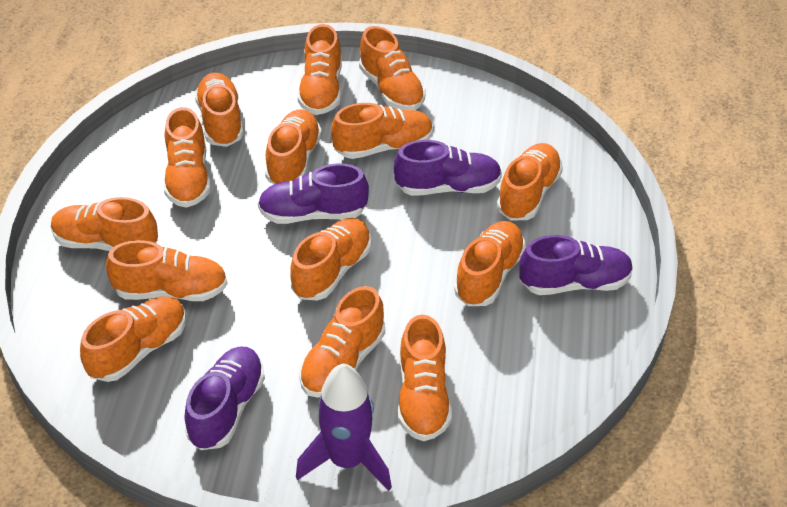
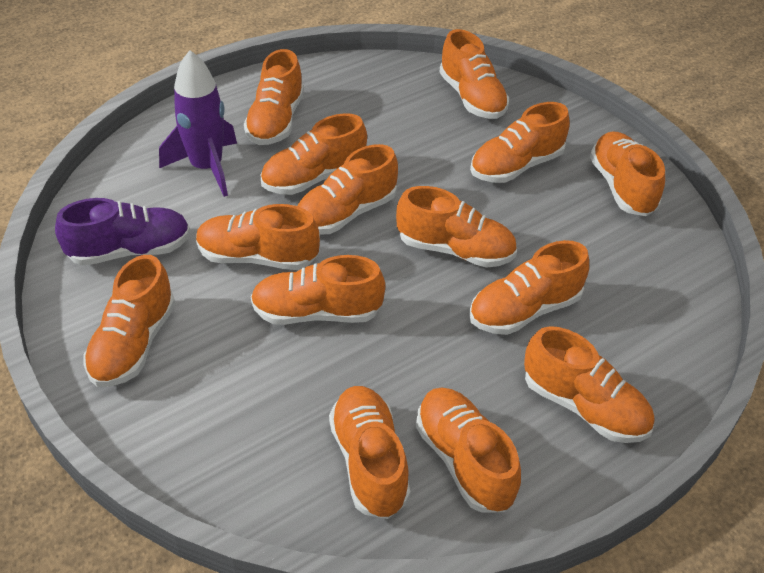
purple shoe: 4 -> 1

